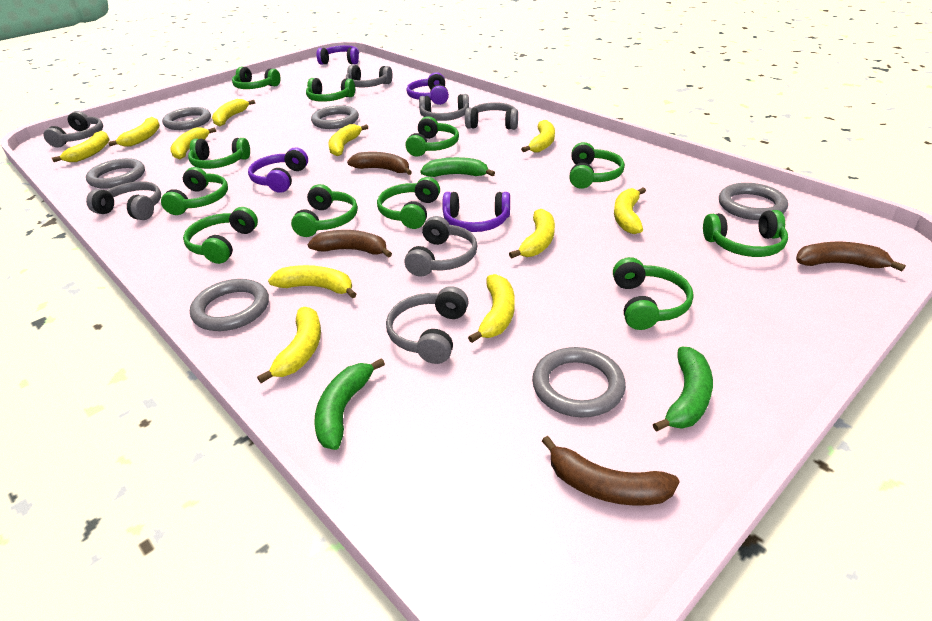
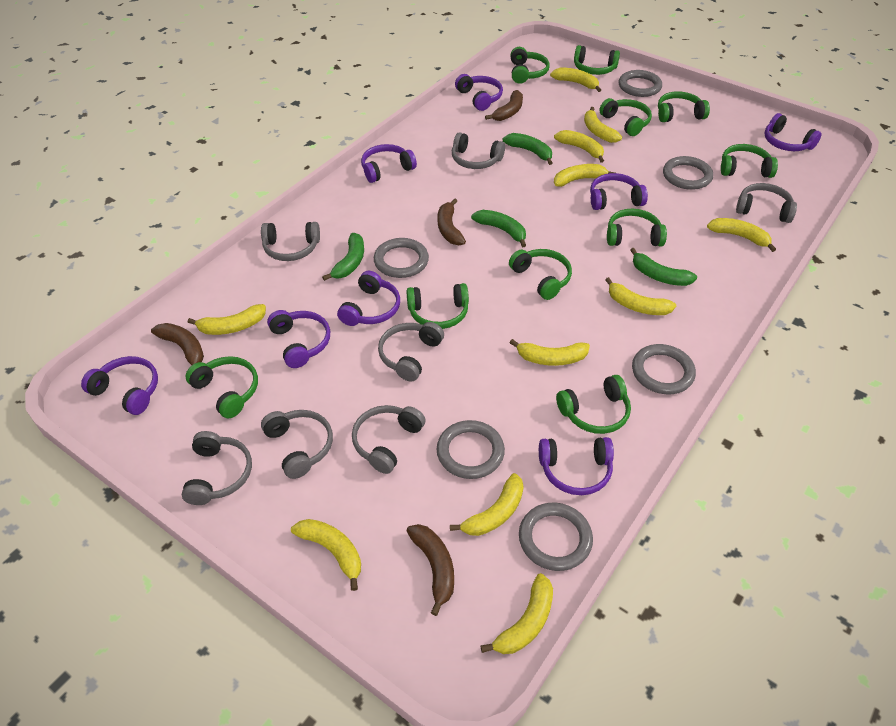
green banana: 3 -> 4
green headphones: 11 -> 10
purple headphones: 4 -> 8

